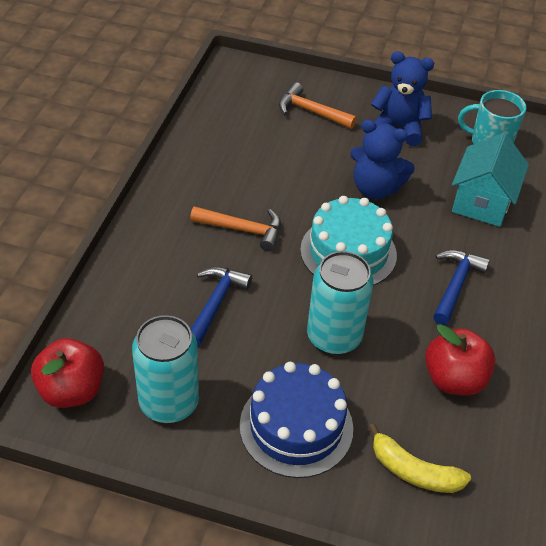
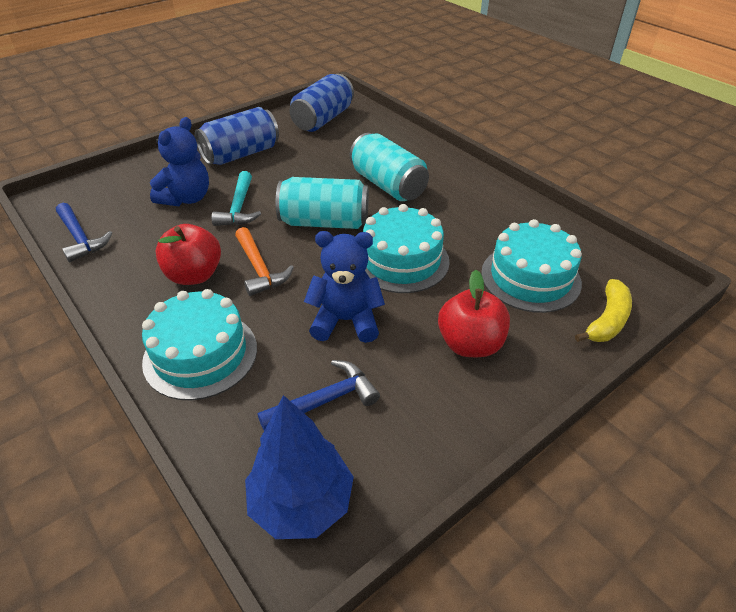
blue cake: 1 -> 0
blue can: 0 -> 2
blue tree: 0 -> 1
orange hammer: 2 -> 1
turquoise cake: 1 -> 3
turquoise hammer: 0 -> 1
turquoise house: 1 -> 0
turquoise mug: 1 -> 0

